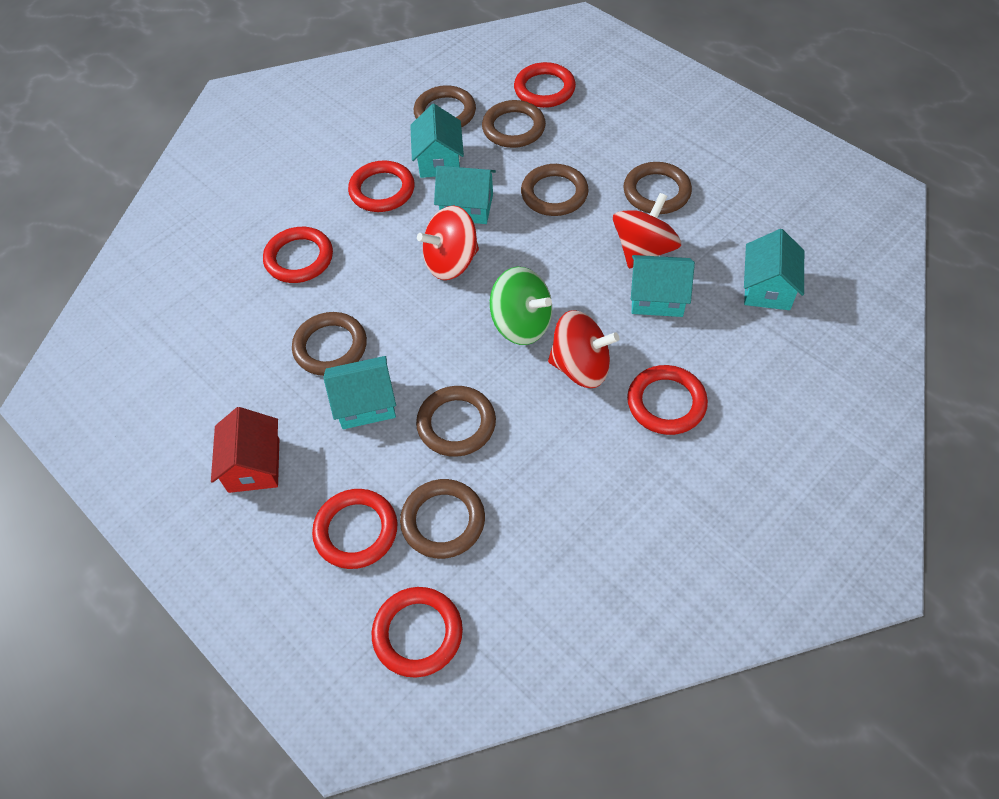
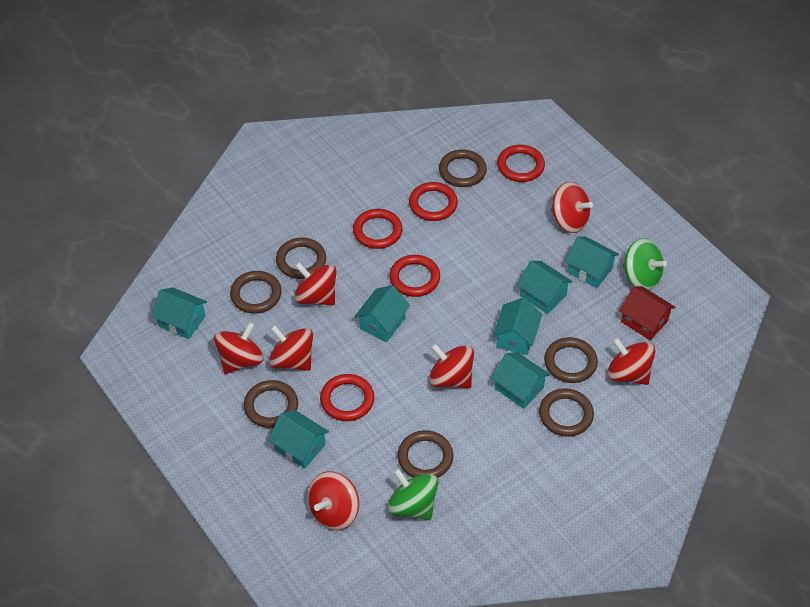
green spinning top: 1 -> 2
red ring: 6 -> 5
red spinning top: 3 -> 7
turquoise house: 5 -> 7

